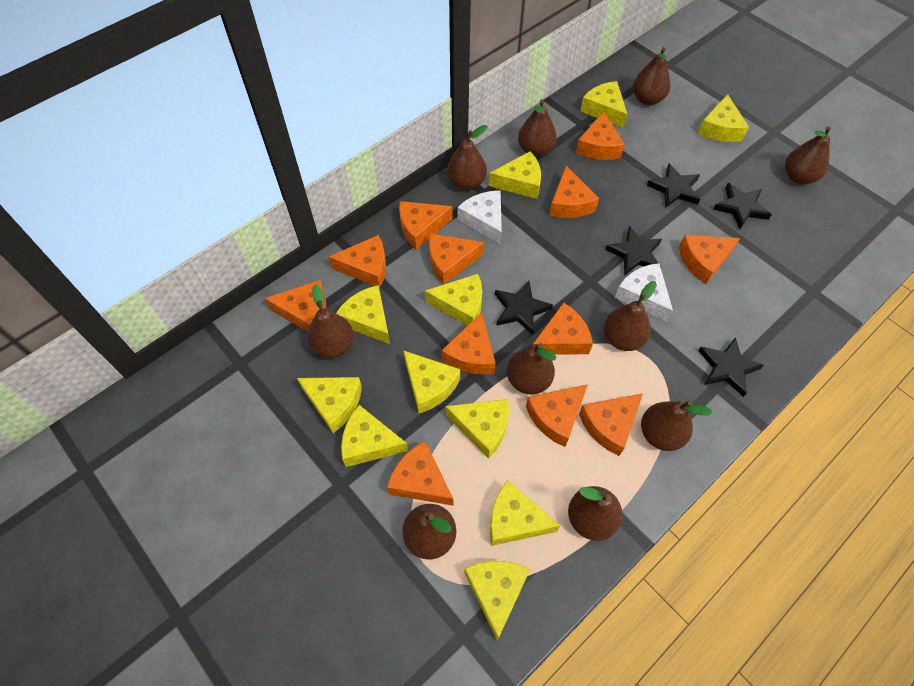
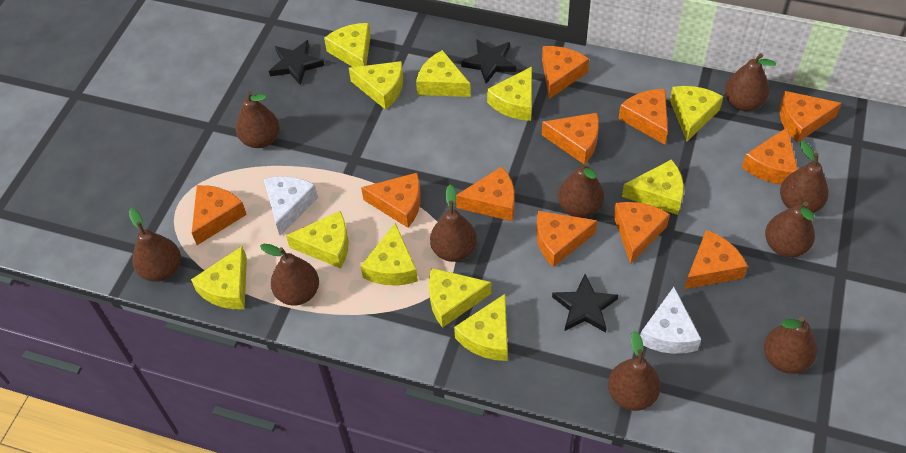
black star: 5 -> 3
orange cheese: 12 -> 11

